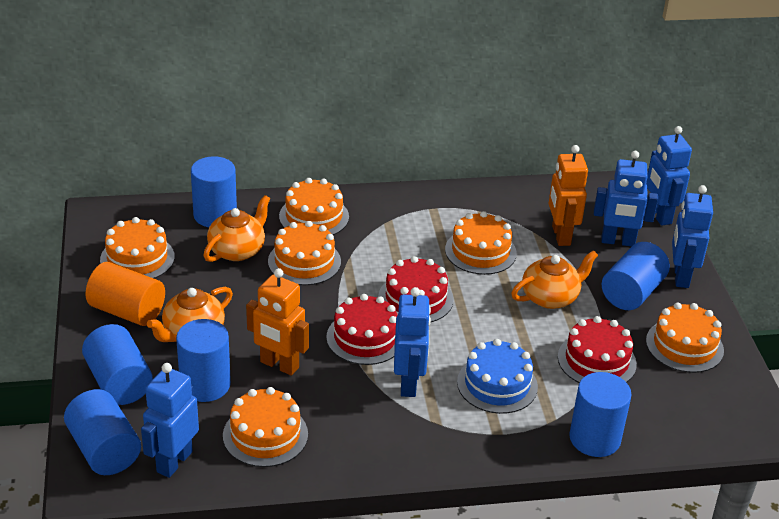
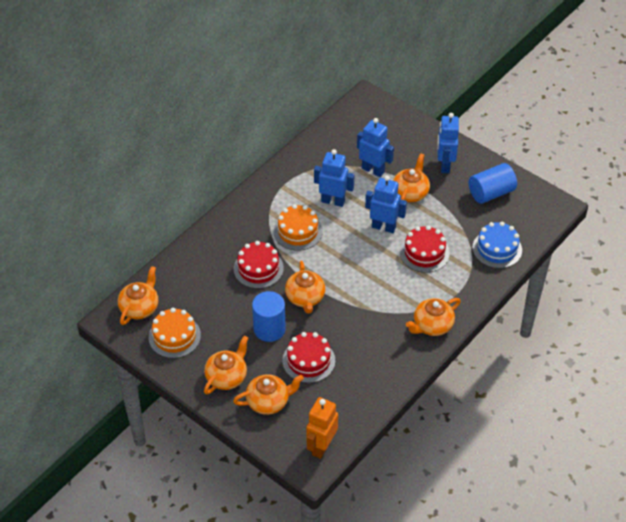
blue cylinder: 6 -> 2
blue robot: 5 -> 4
orange cake: 6 -> 2
orange cylinder: 1 -> 0
orange robot: 2 -> 1
orange teapot: 3 -> 6

